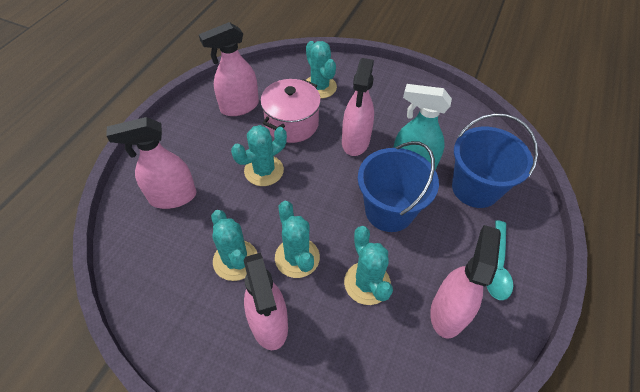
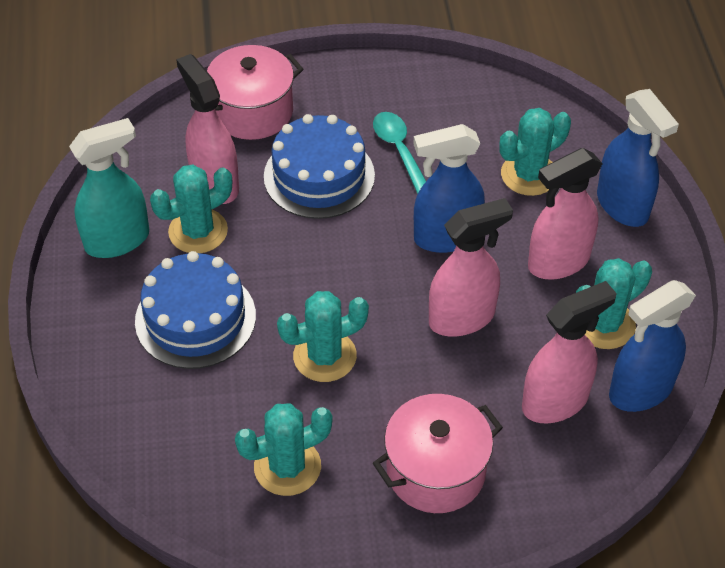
blue bucket: 2 -> 0
blue cake: 0 -> 2
blue spray bottle: 0 -> 3
pink pot: 1 -> 2
pink spray bottle: 5 -> 4

